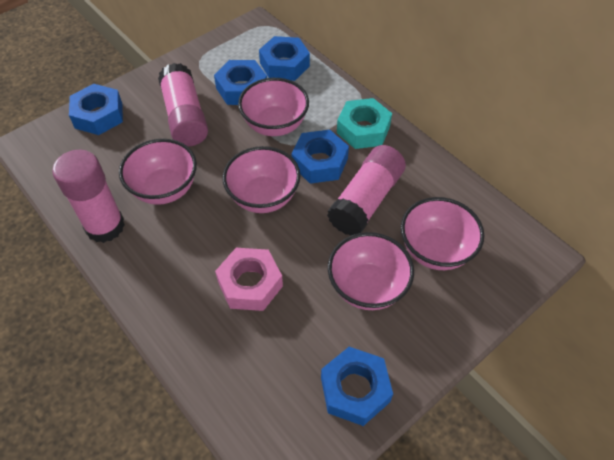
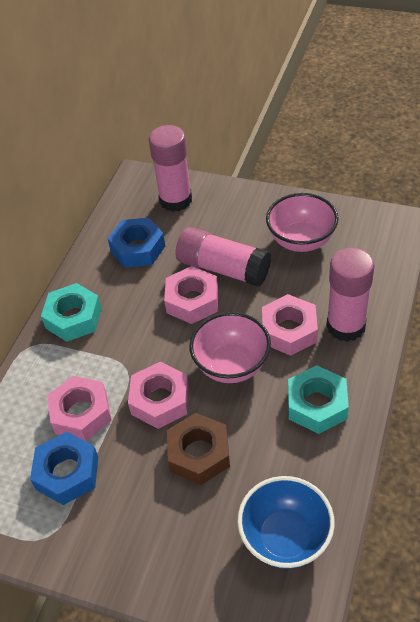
blue bowl: 0 -> 1
blue nut: 5 -> 2
brown nut: 0 -> 1
pink bowl: 5 -> 2
pink nut: 1 -> 4
turquoise nut: 1 -> 2

